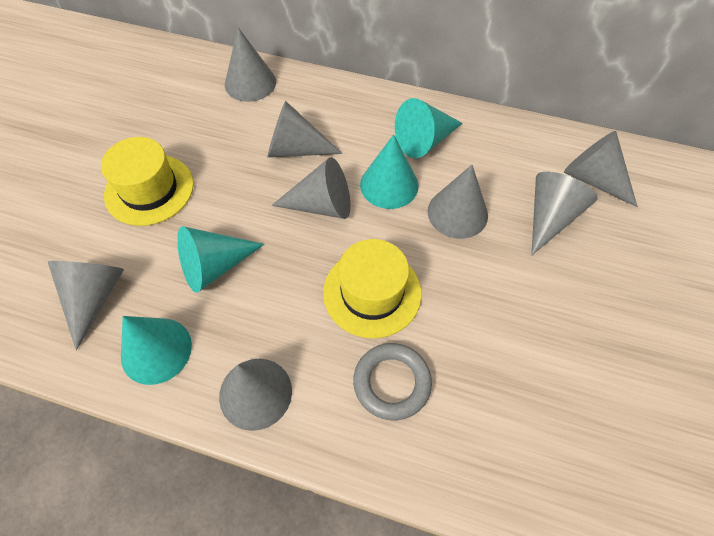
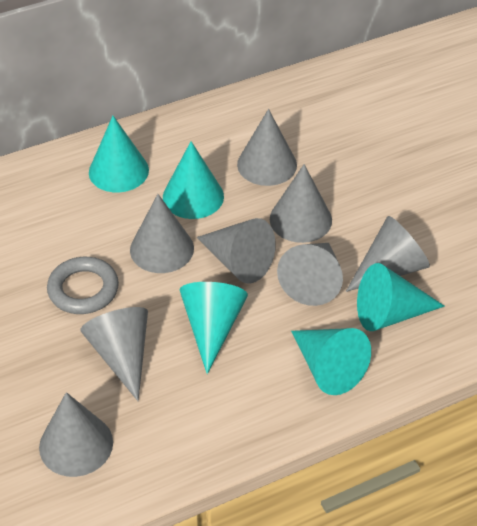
turquoise cone: 4 -> 5
yellow hat: 2 -> 0

